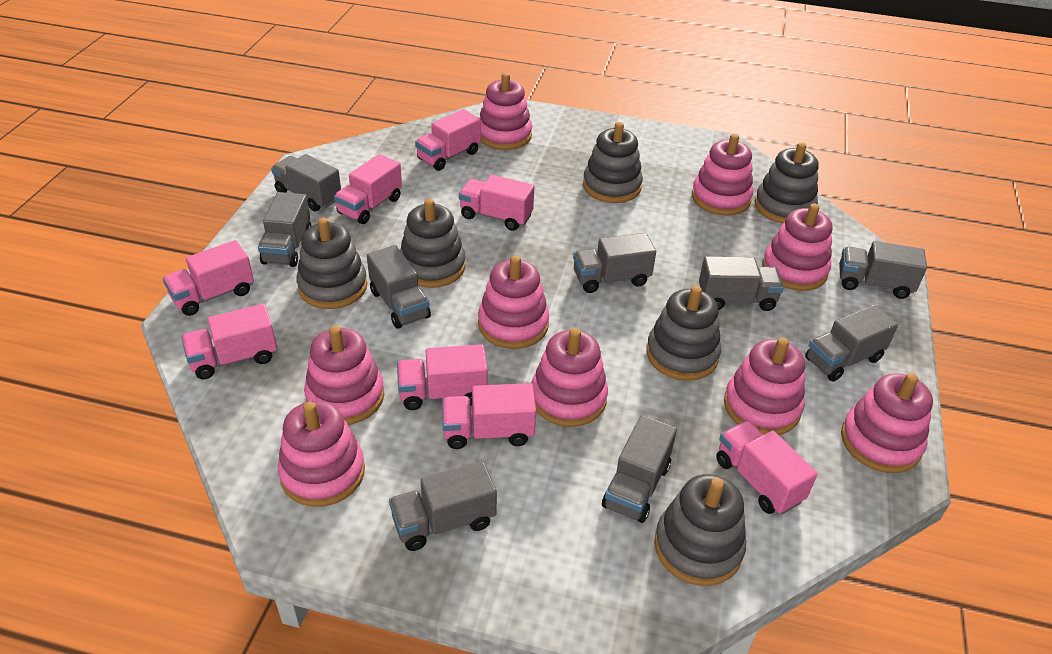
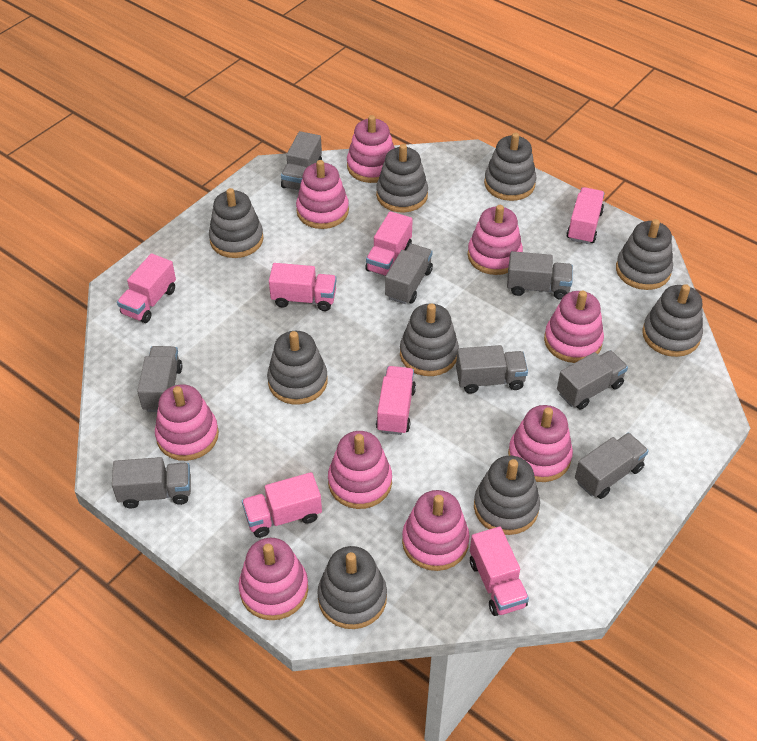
grey stacking toy: 6 -> 9
grey truck: 9 -> 8
pink truck: 8 -> 7

